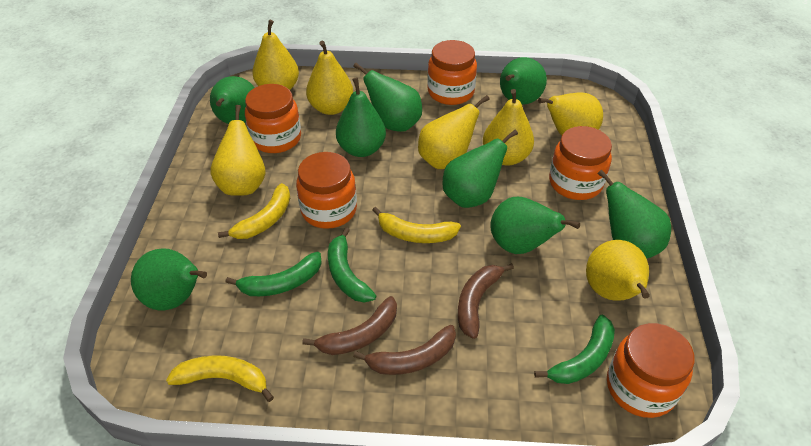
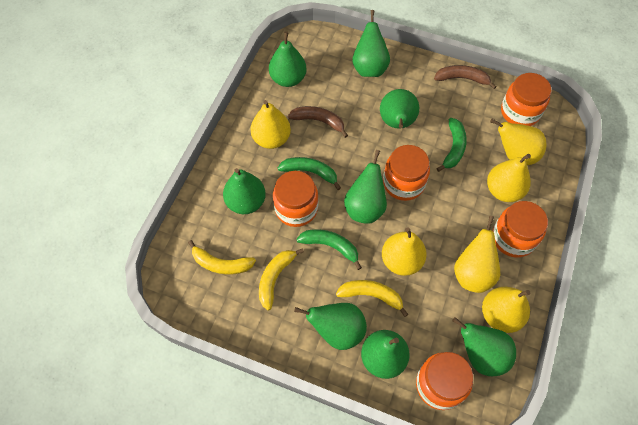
brown banana: 3 -> 2
yellow pear: 7 -> 6

